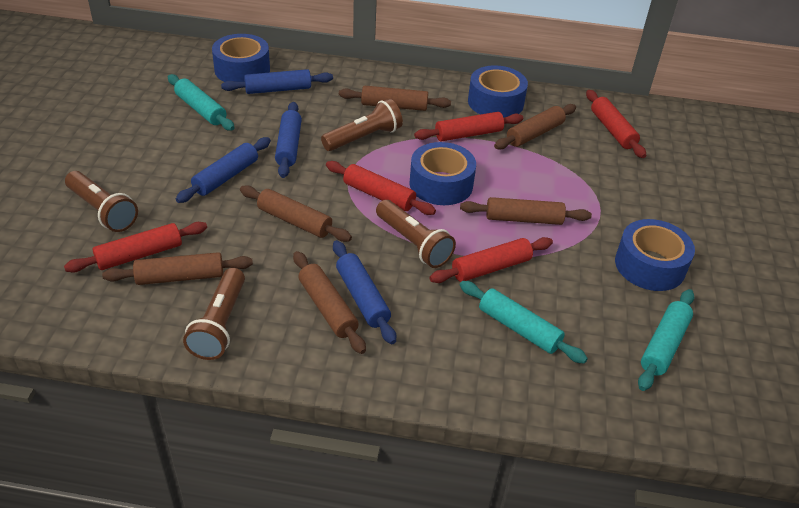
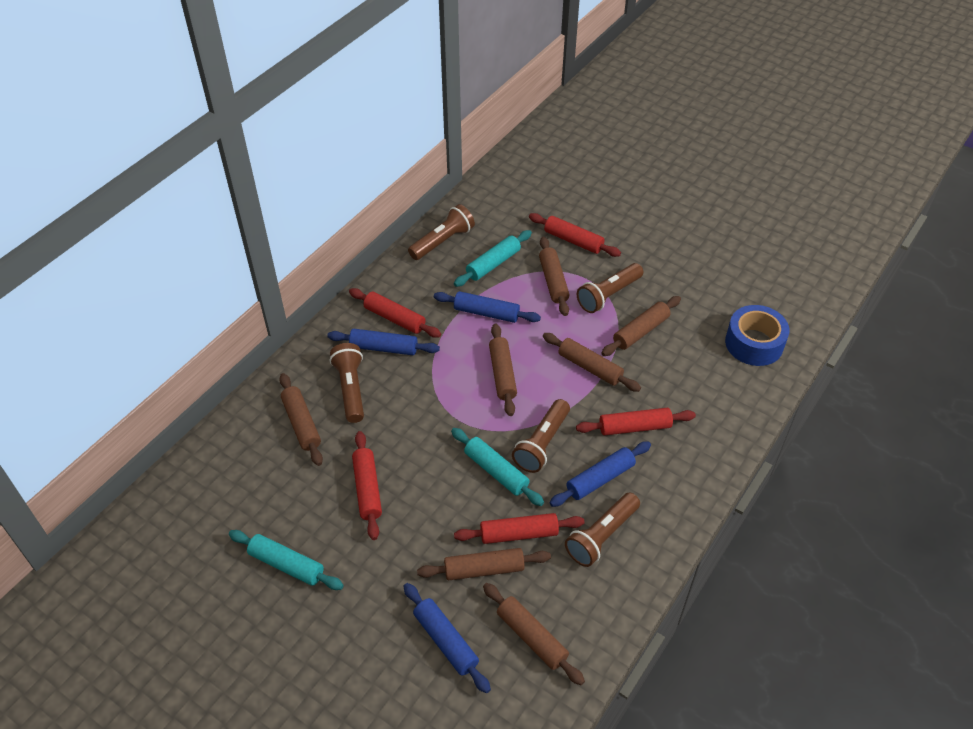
blue tape: 4 -> 1
brown flashlight: 4 -> 5
brown rolling pin: 6 -> 7

